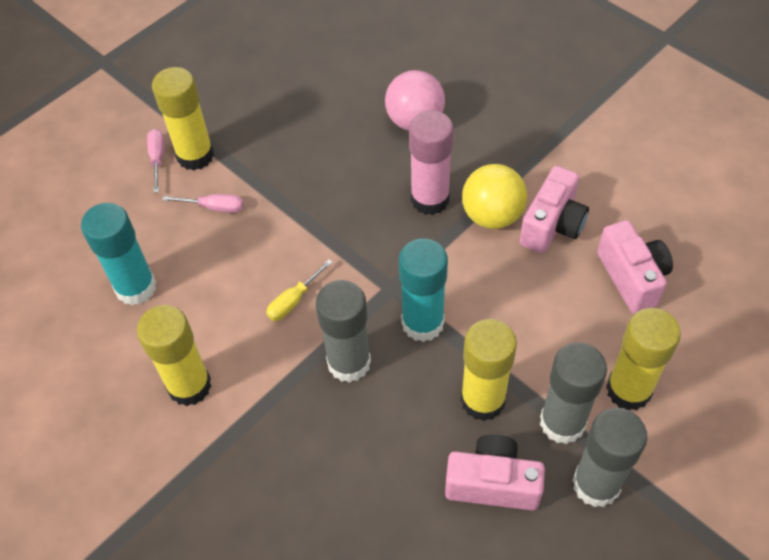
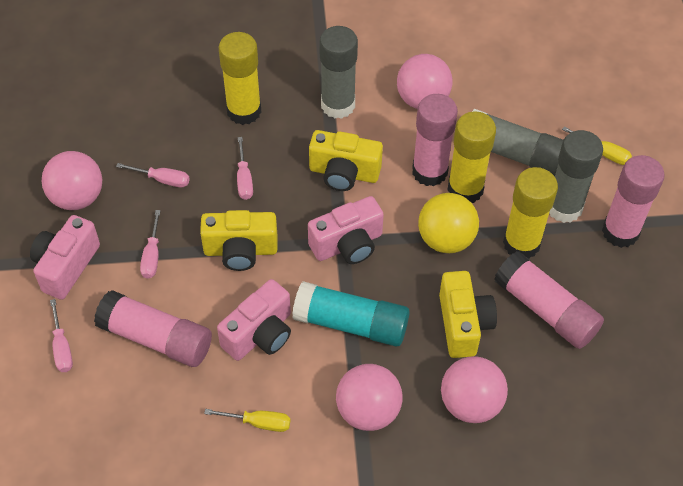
pink ball: 1 -> 4
pink glue stick: 1 -> 4
pink screwdriver: 2 -> 4
turquoise glue stick: 2 -> 1
yellow camera: 0 -> 3
yellow glue stick: 4 -> 3
yellow screwdriver: 1 -> 2

